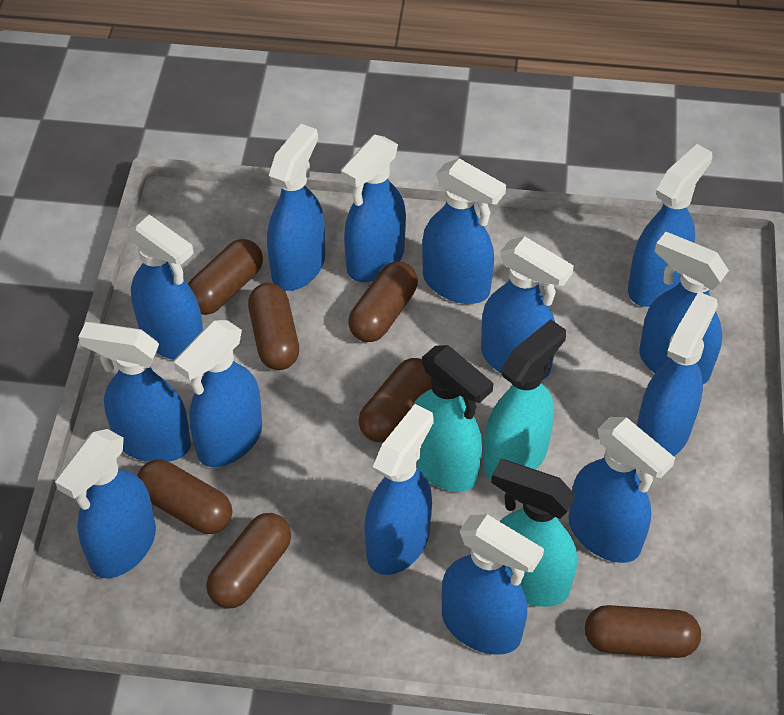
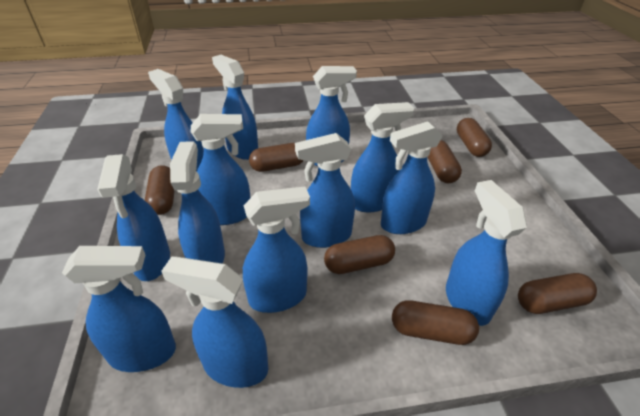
blue spray bottle: 14 -> 13
turquoise spray bottle: 3 -> 0

